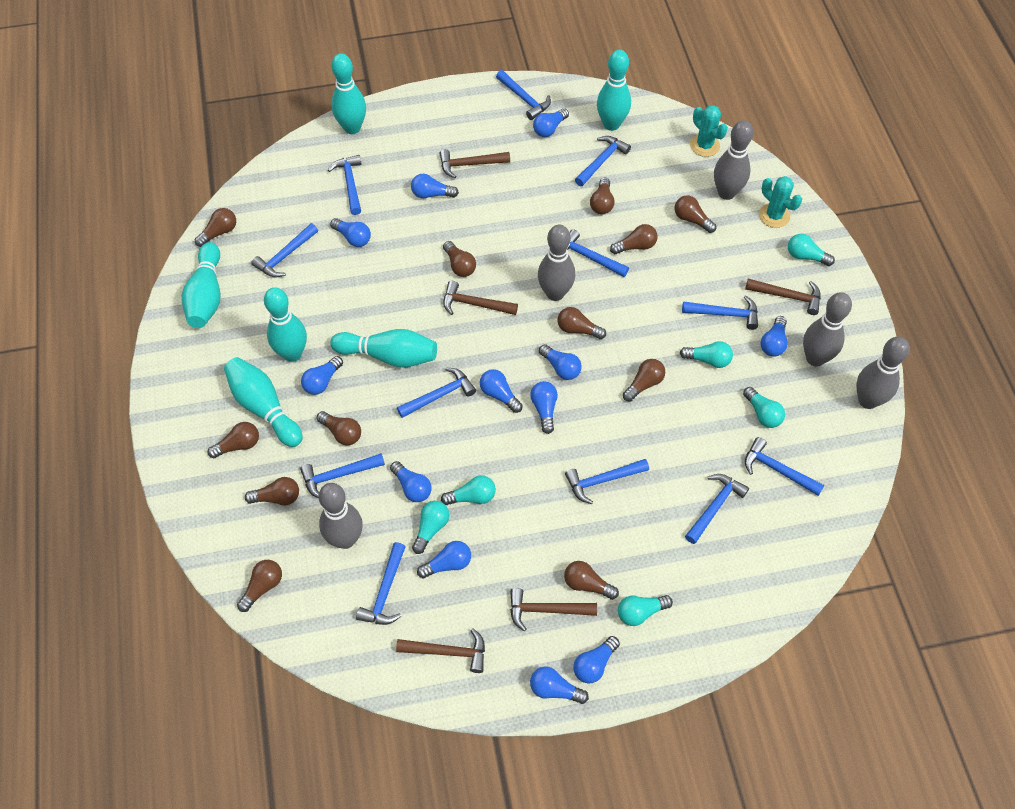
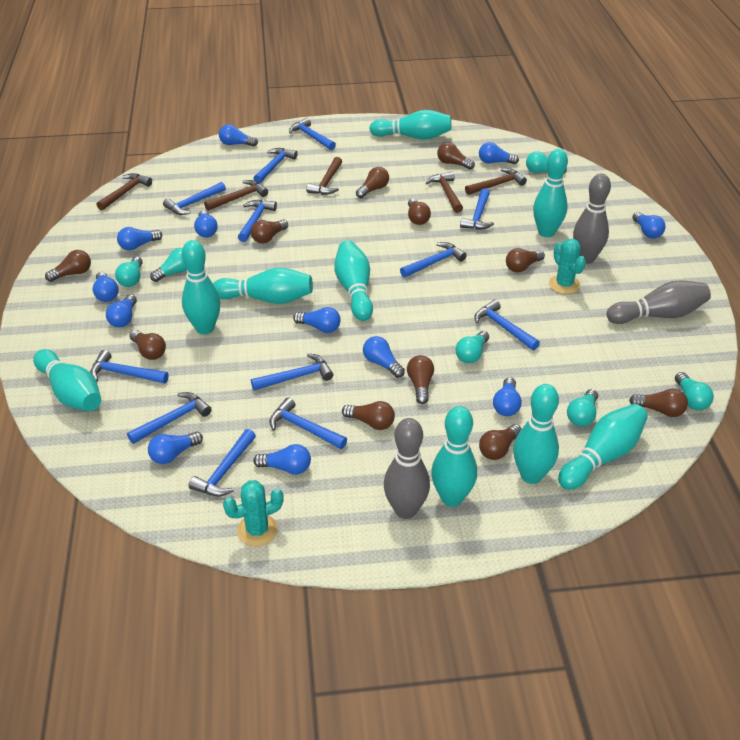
brown light bulb: 12 -> 11
grey bowling pin: 5 -> 3
turquoise bowling pin: 6 -> 9

